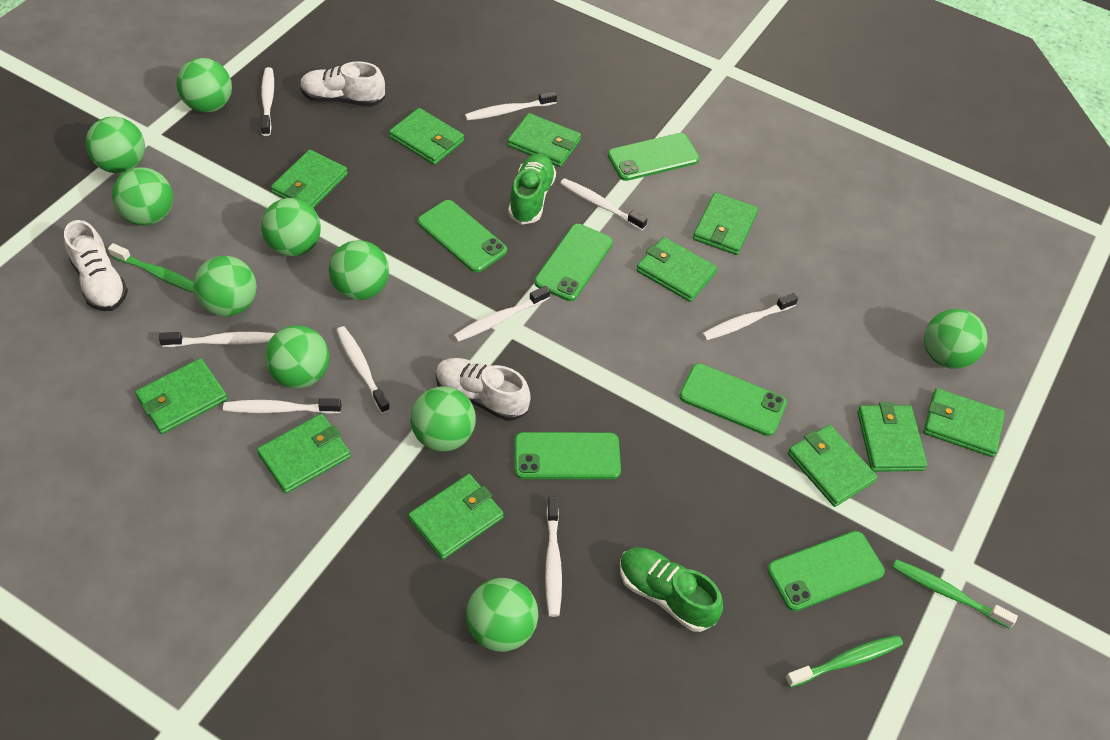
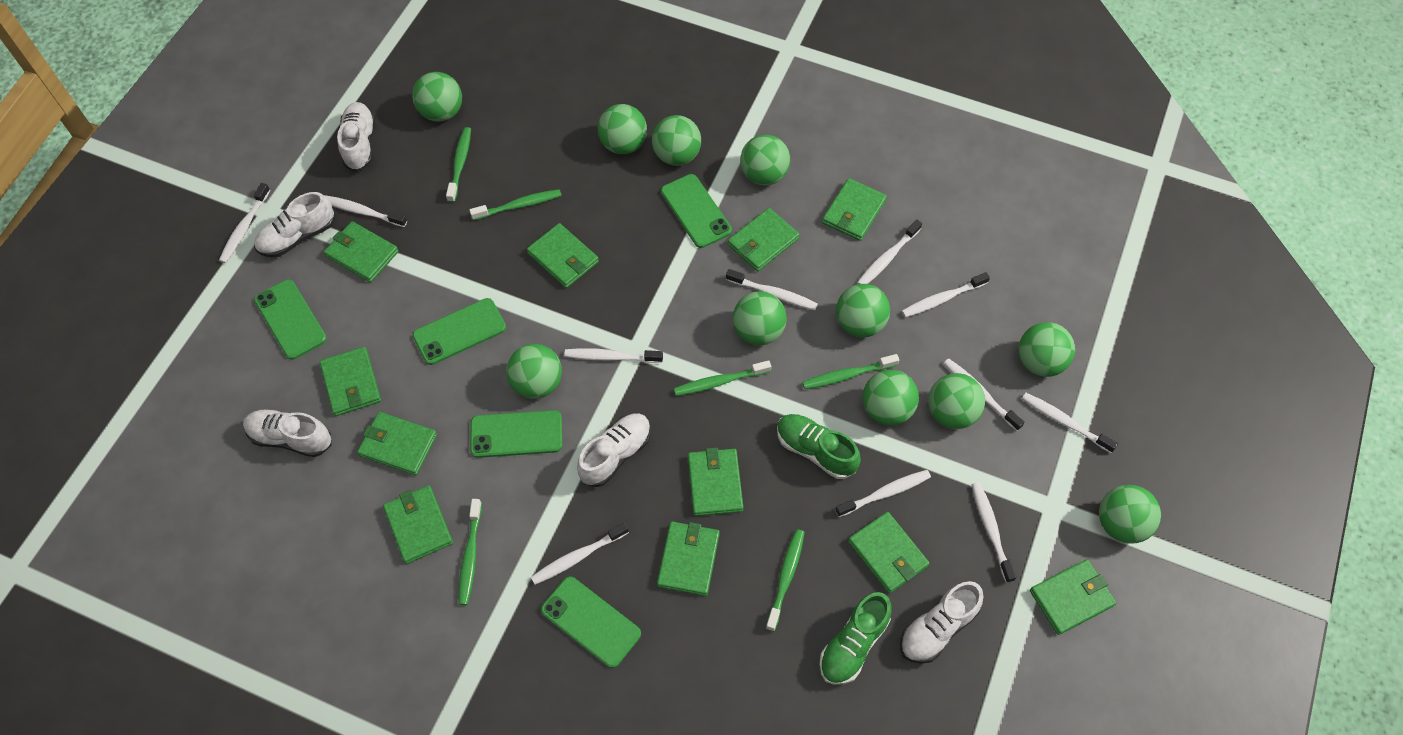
green ball: 10 -> 11
green phone: 6 -> 5
green toothbrush: 3 -> 6
white shoe: 3 -> 5
white toothbrush: 9 -> 11

